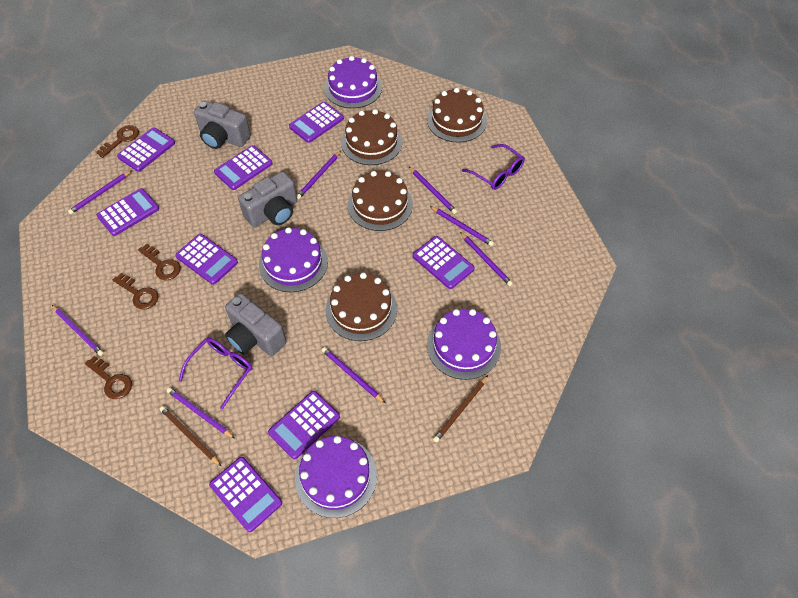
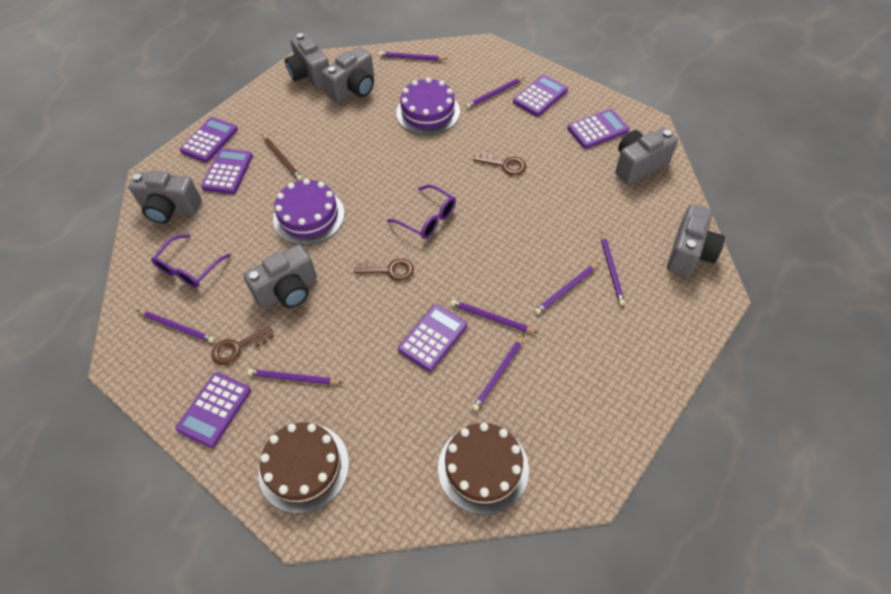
brown cake: 4 -> 2
brown key: 4 -> 3
brown pencil: 2 -> 1
grey camera: 3 -> 6
purple cake: 4 -> 2
purple calculator: 8 -> 6

